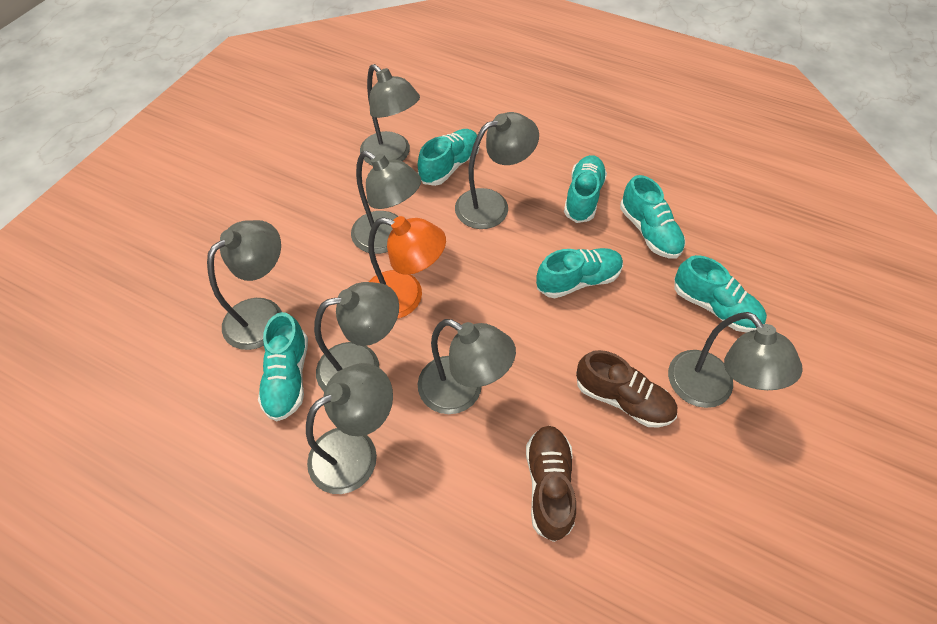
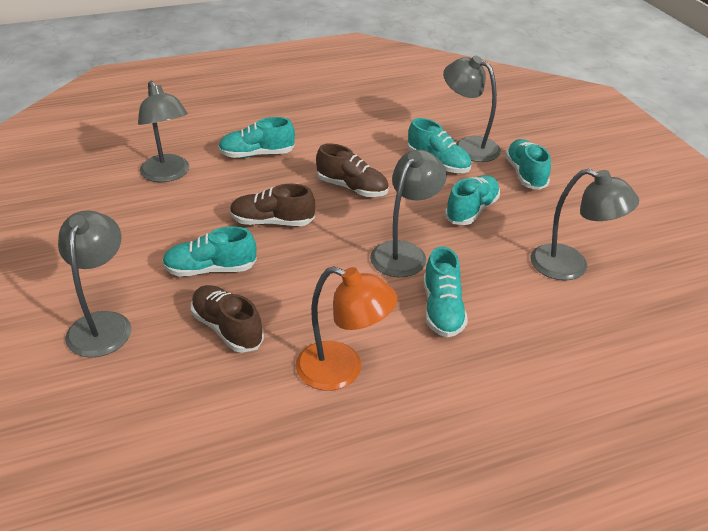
brown shoe: 2 -> 3
grey lamp: 8 -> 5

